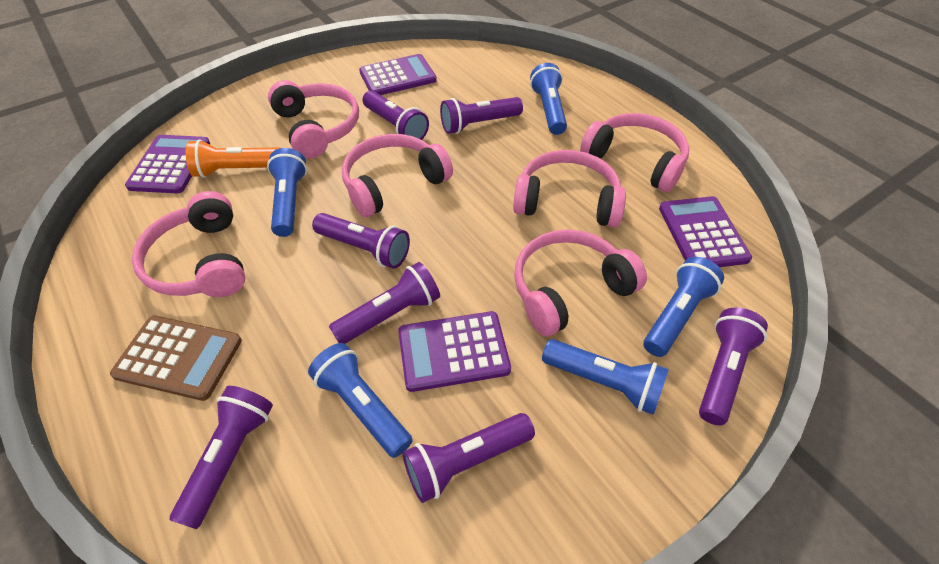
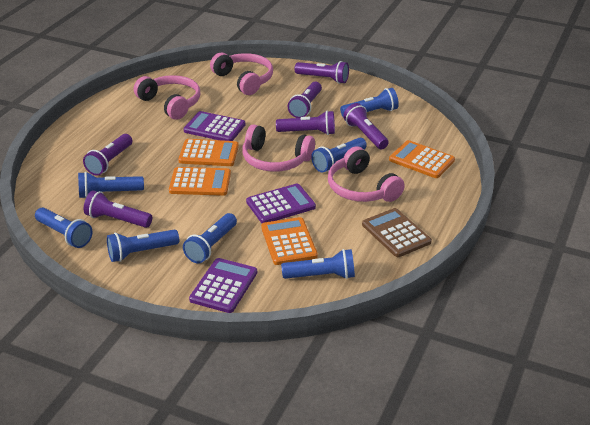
blue flashlight: 5 -> 7
orange calculator: 0 -> 4
orange flashlight: 1 -> 0
pink headphones: 6 -> 4
purple calculator: 4 -> 3
purple flashlight: 7 -> 6

